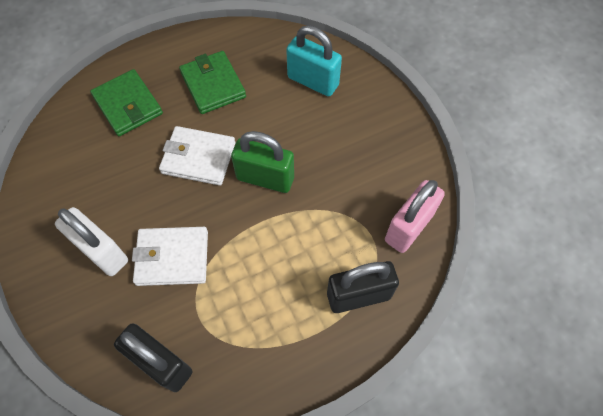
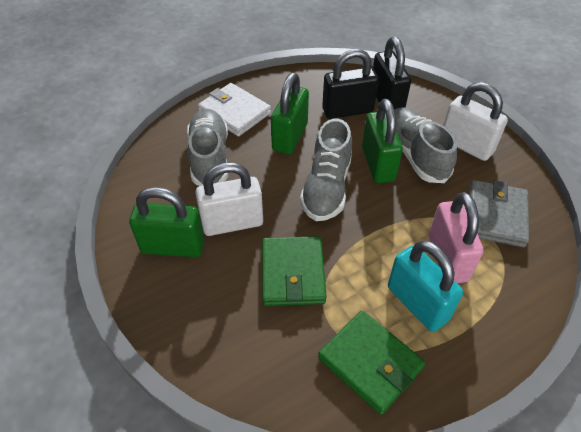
green padlock: 1 -> 3
grey shoe: 0 -> 3
grey wallet: 0 -> 1
white padlock: 1 -> 2
white wallet: 2 -> 1

